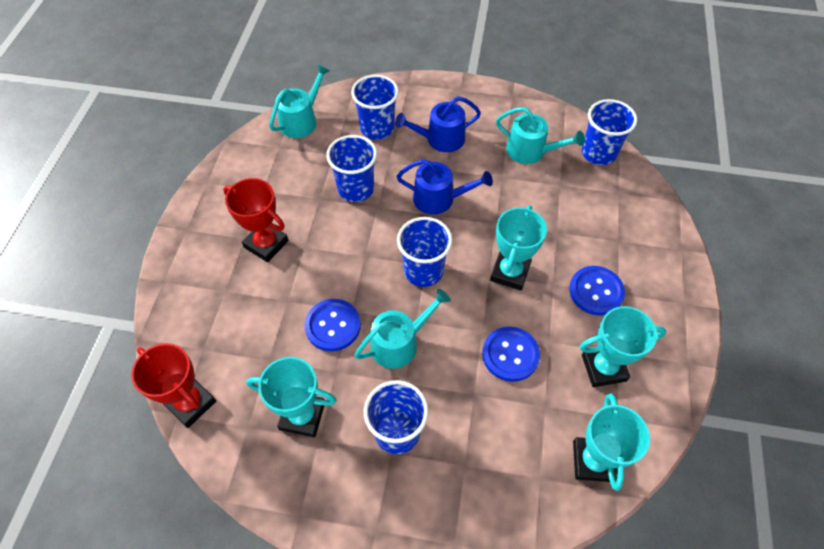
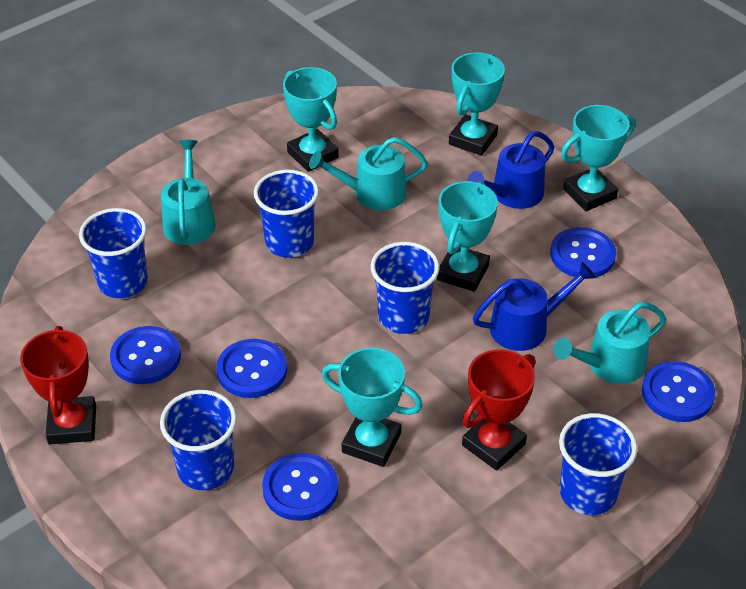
blue button: 3 -> 5
turquoise trophy: 4 -> 5

